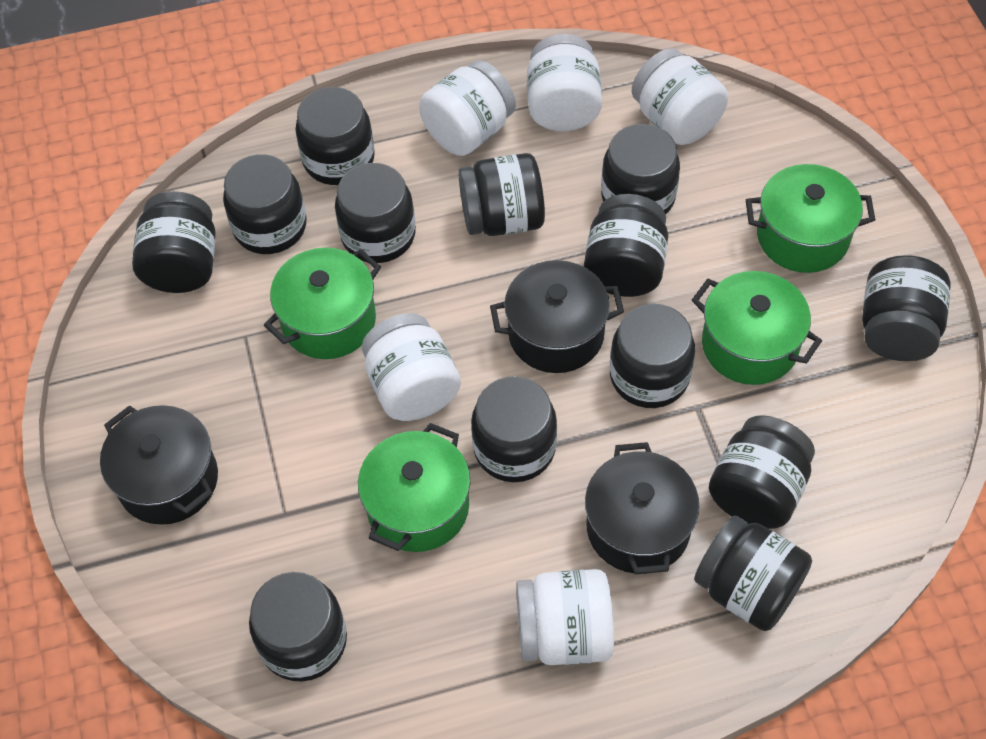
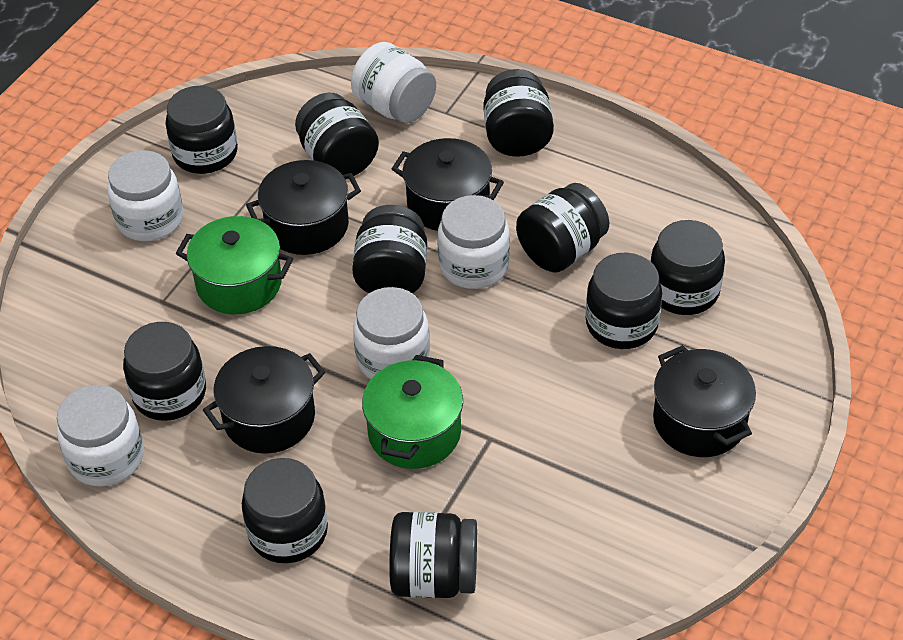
black jar: 13 -> 10
black pot: 3 -> 4
green pot: 4 -> 2

